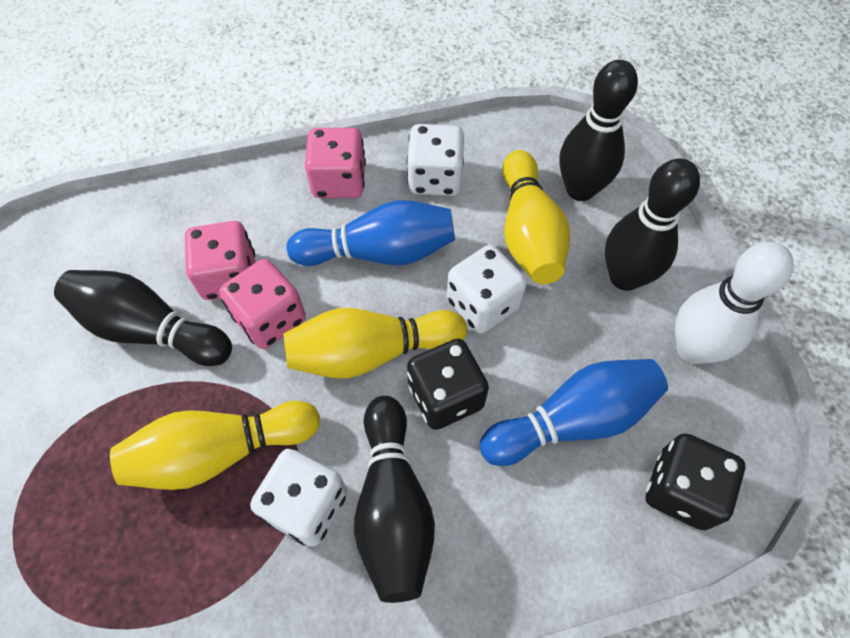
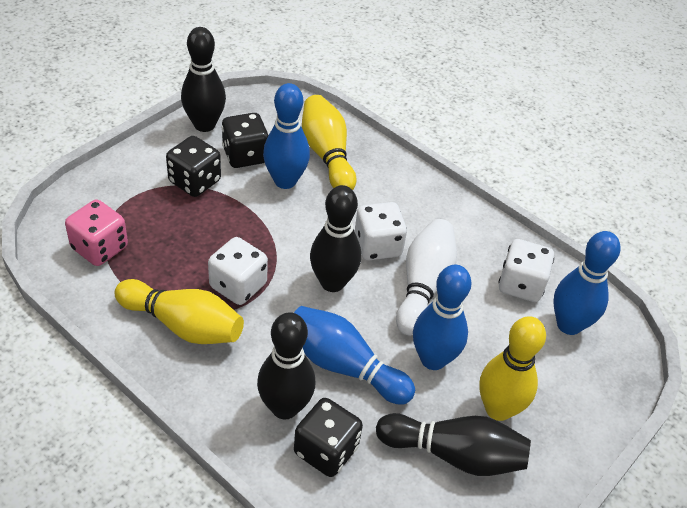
black dice: 2 -> 3
blue bowling pin: 2 -> 4
pink dice: 3 -> 1

